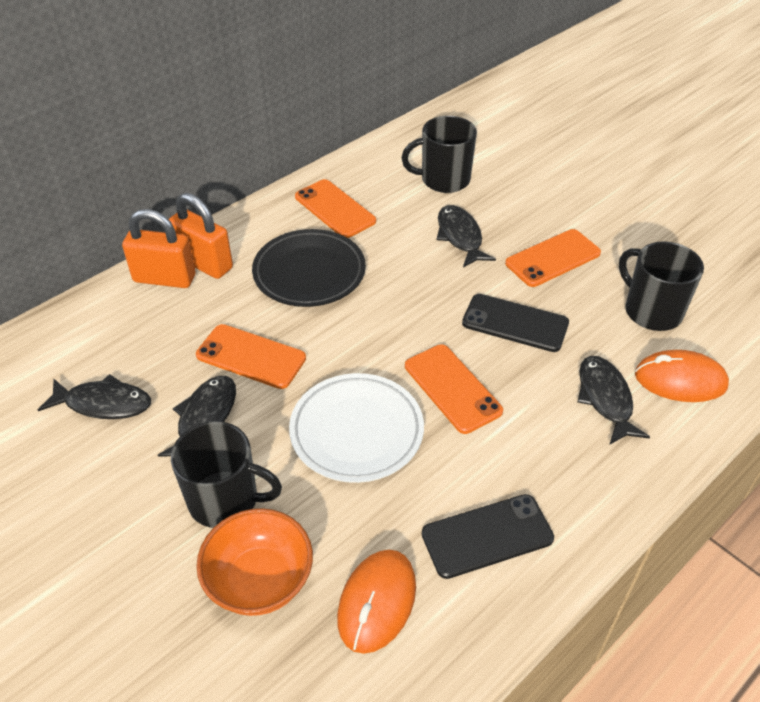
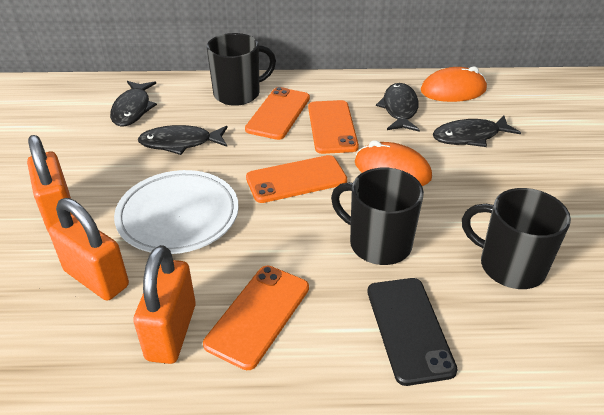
black phone: 2 -> 1
black plate: 1 -> 0
orange bowl: 1 -> 0
orange padlock: 2 -> 3

